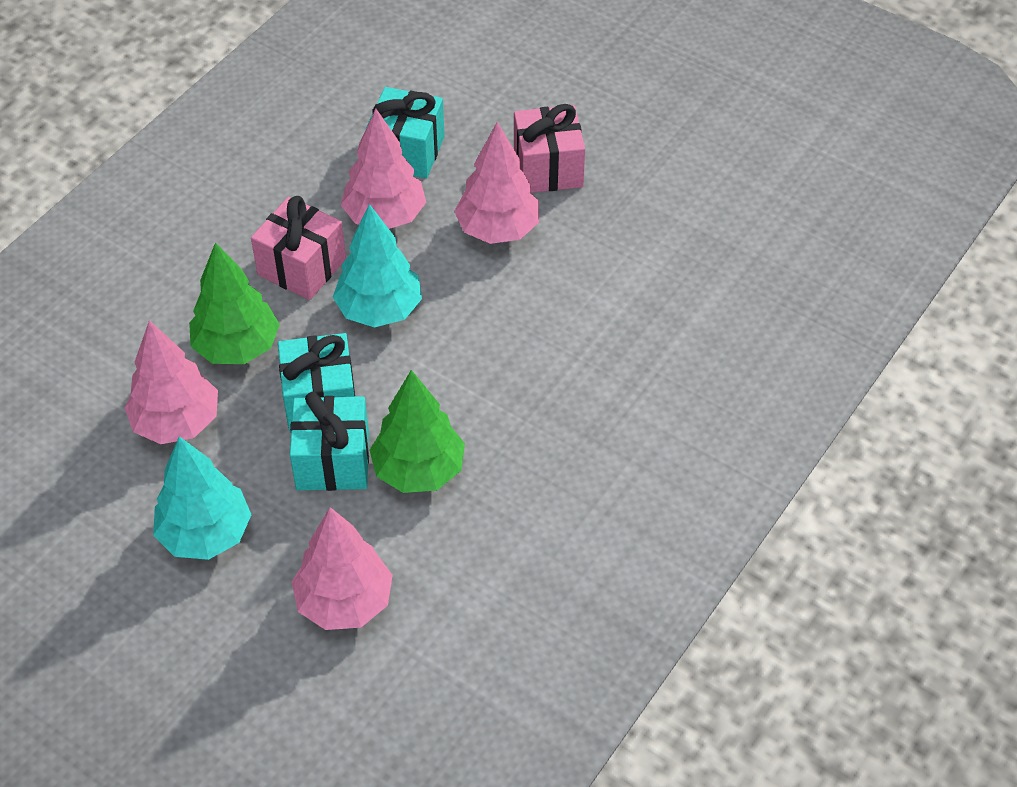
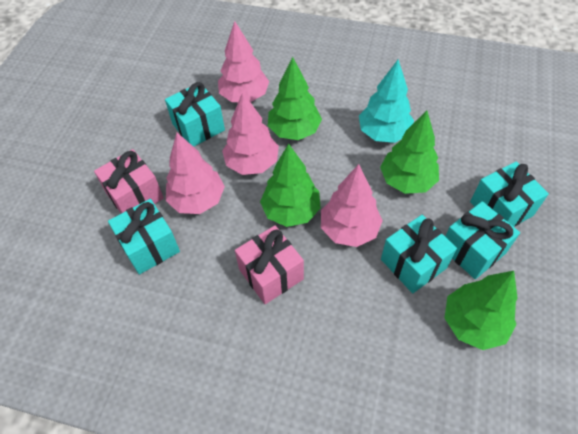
green tree: 2 -> 4
turquoise gift: 3 -> 5
turquoise tree: 2 -> 1

